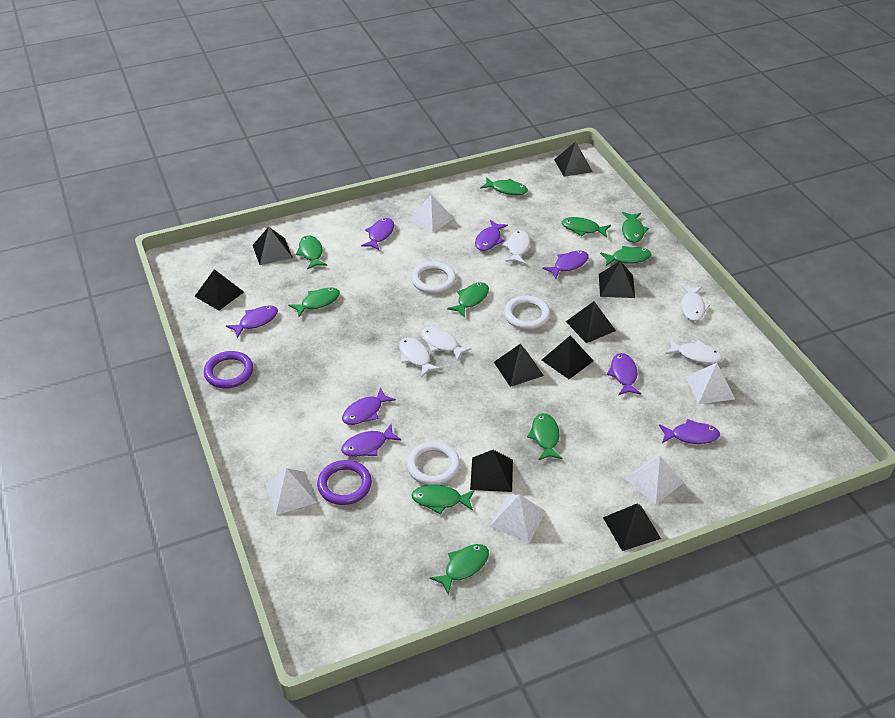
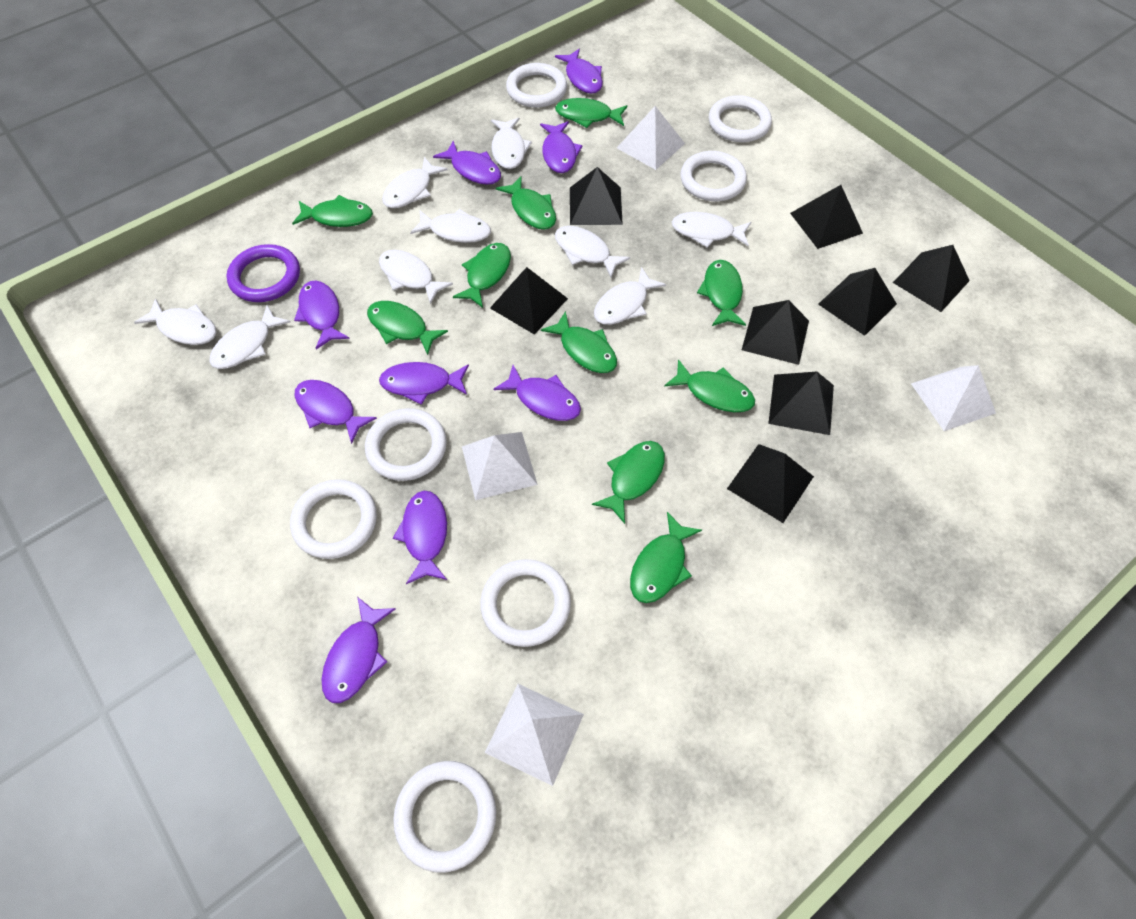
black pyramid: 9 -> 8
purple fish: 8 -> 9
purple ring: 2 -> 1
white fish: 5 -> 9
white pyramid: 5 -> 4
white ring: 3 -> 7

